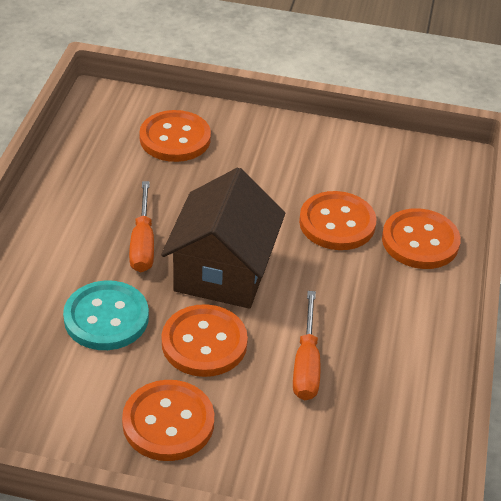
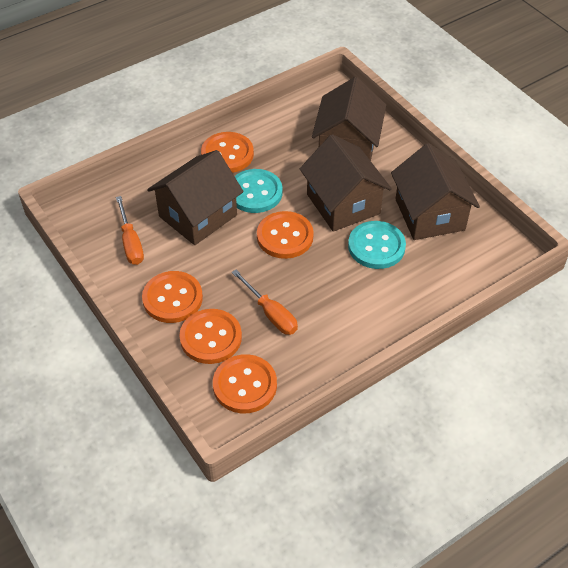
brown house: 1 -> 4
turquoise button: 1 -> 2

